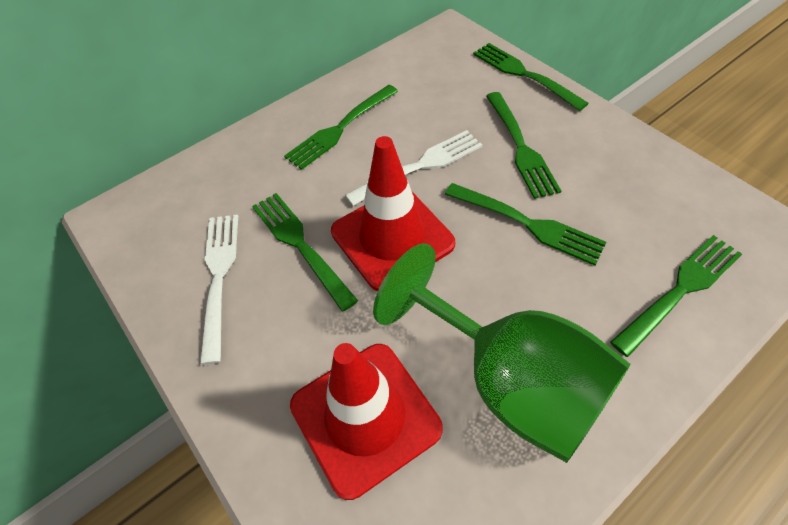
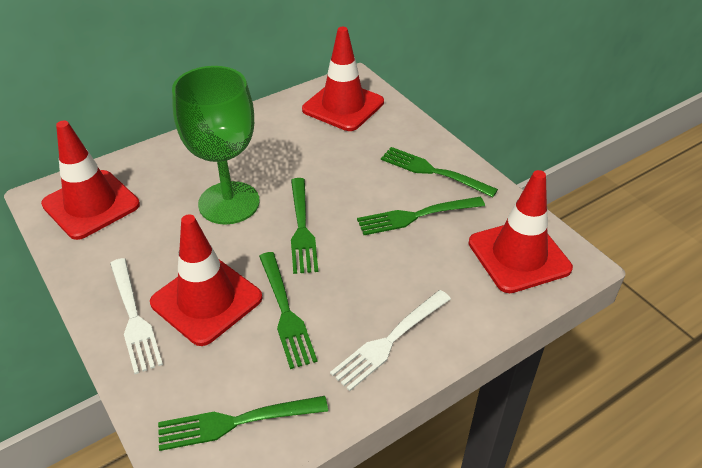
green fork: 6 -> 5
red traffic cone: 2 -> 4

